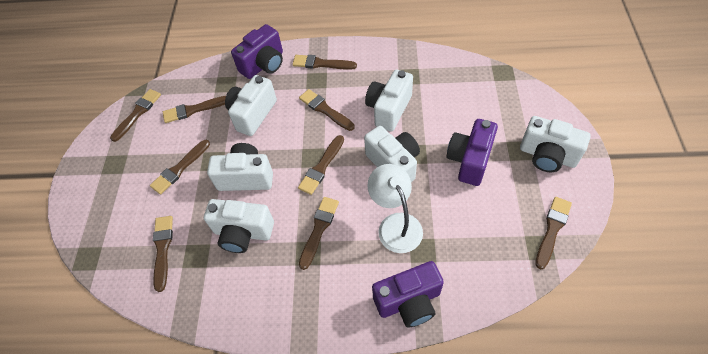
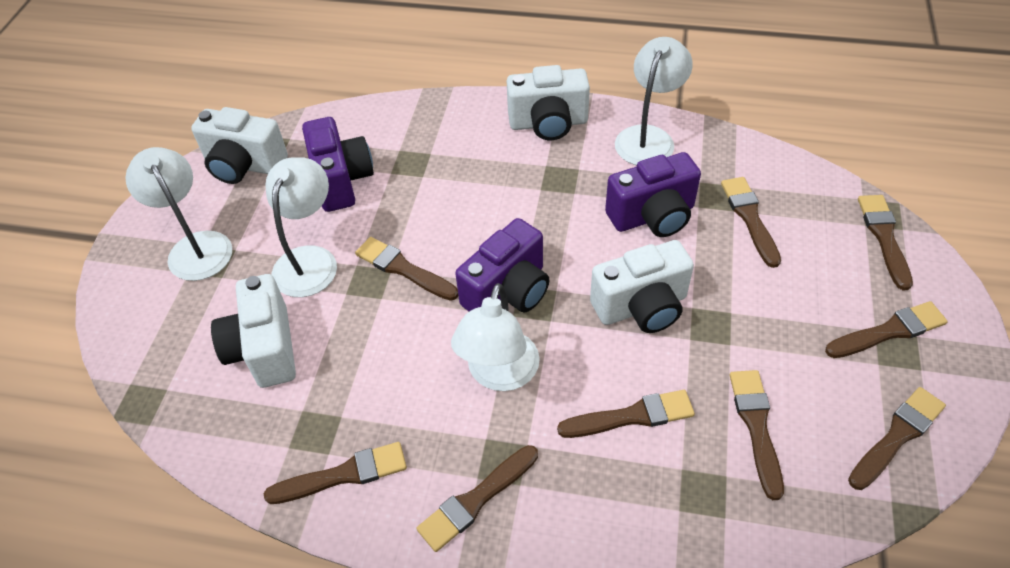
white camera: 6 -> 4
white lamp: 1 -> 4

